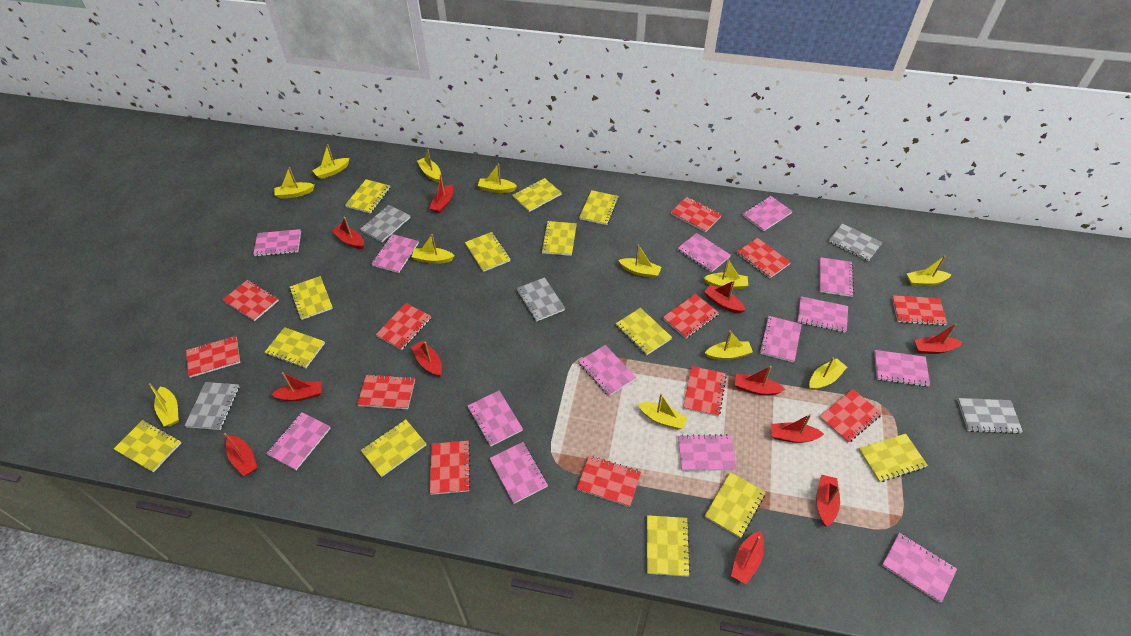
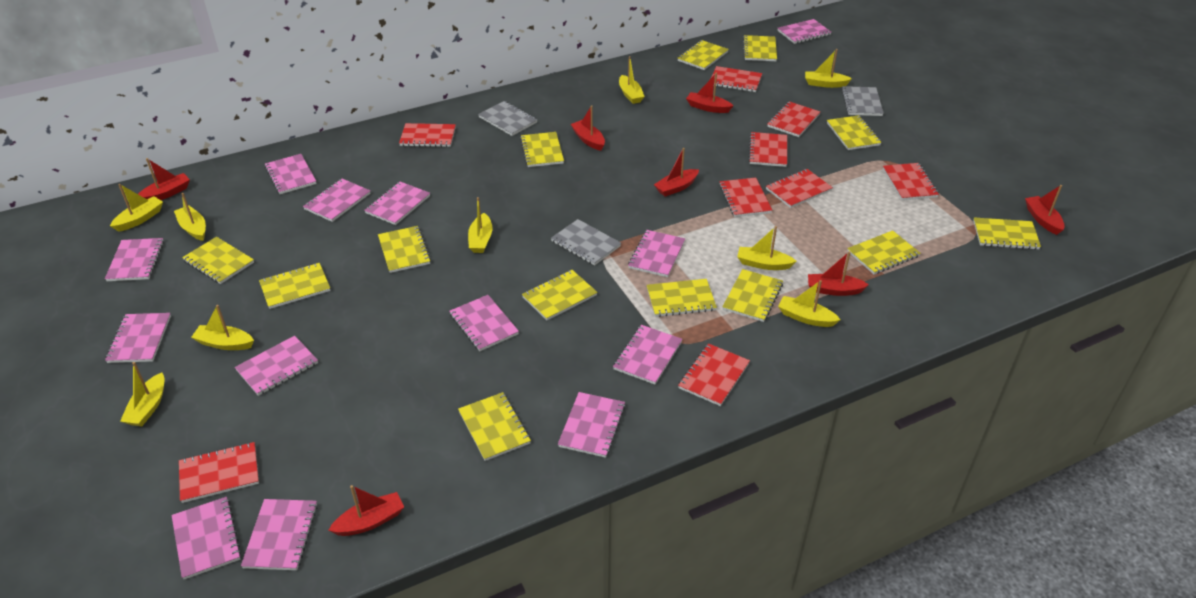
grey notebook: 5 -> 3
pink notebook: 14 -> 13
red boat: 11 -> 7
red notebook: 12 -> 9
yellow boat: 12 -> 9

